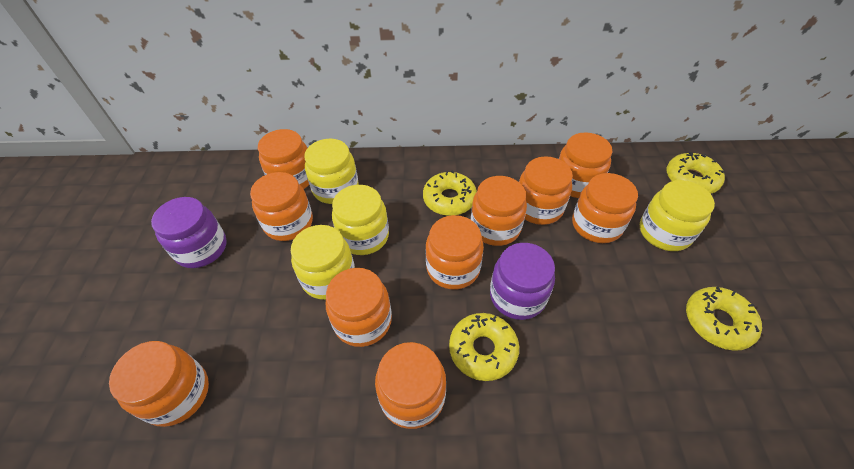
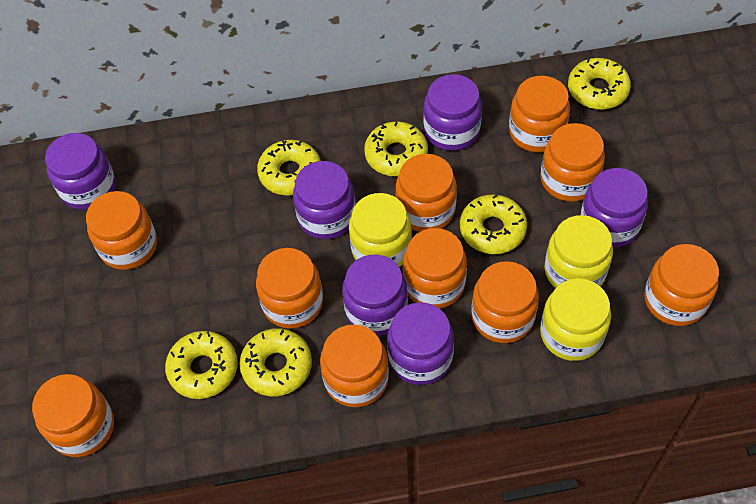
purple jar: 2 -> 6
yellow donut: 4 -> 6
yellow jar: 4 -> 3

